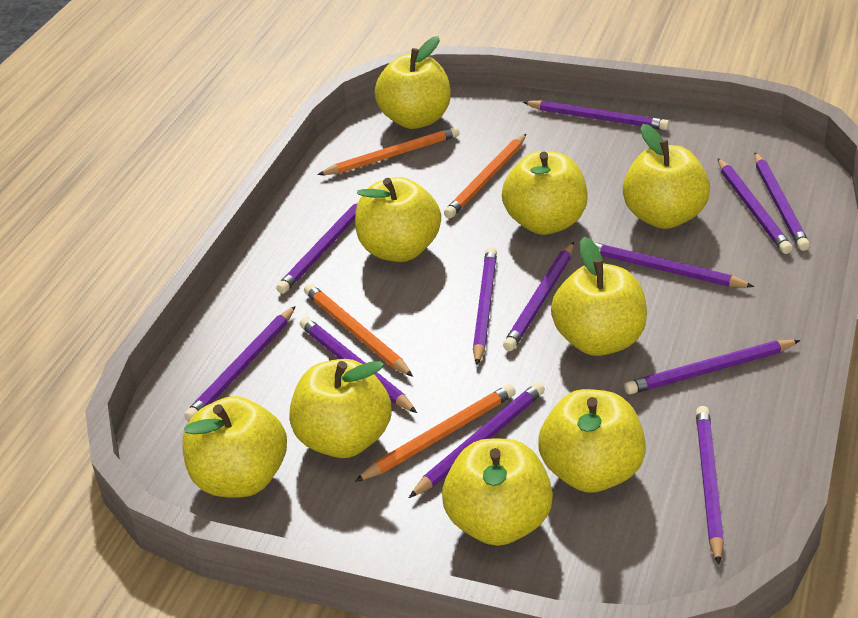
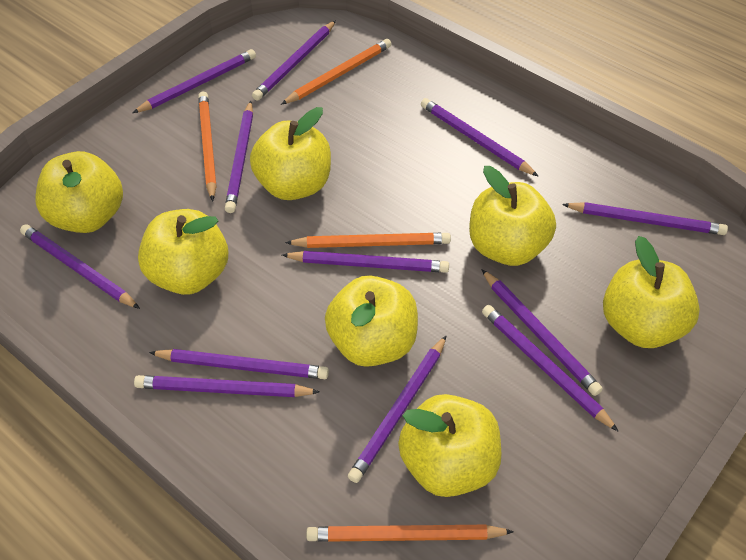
yellow apple: 9 -> 7

